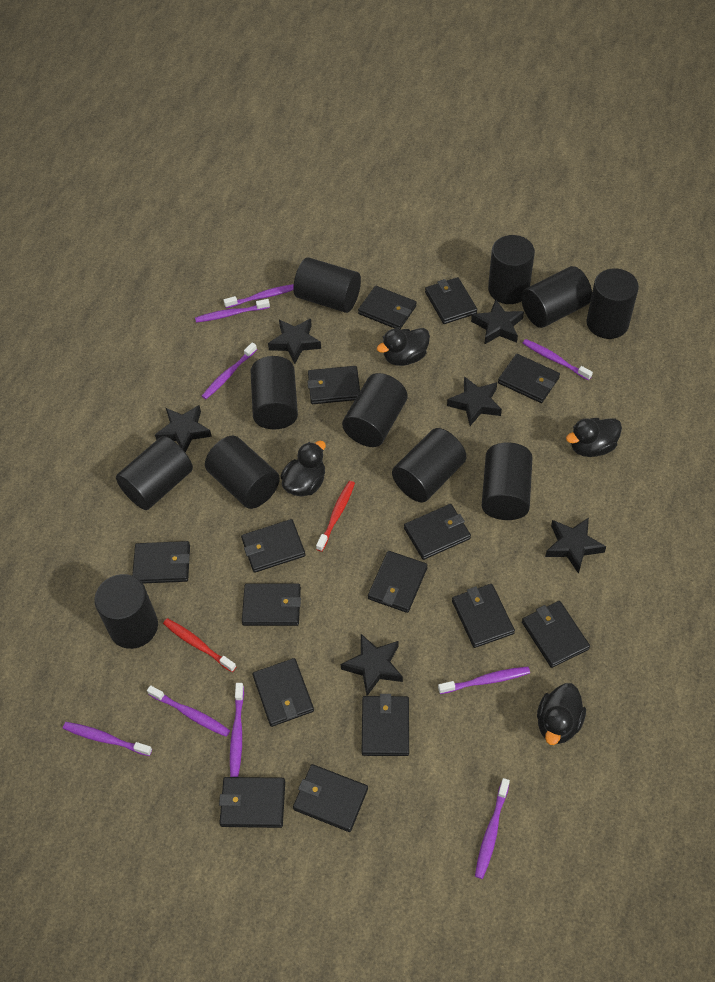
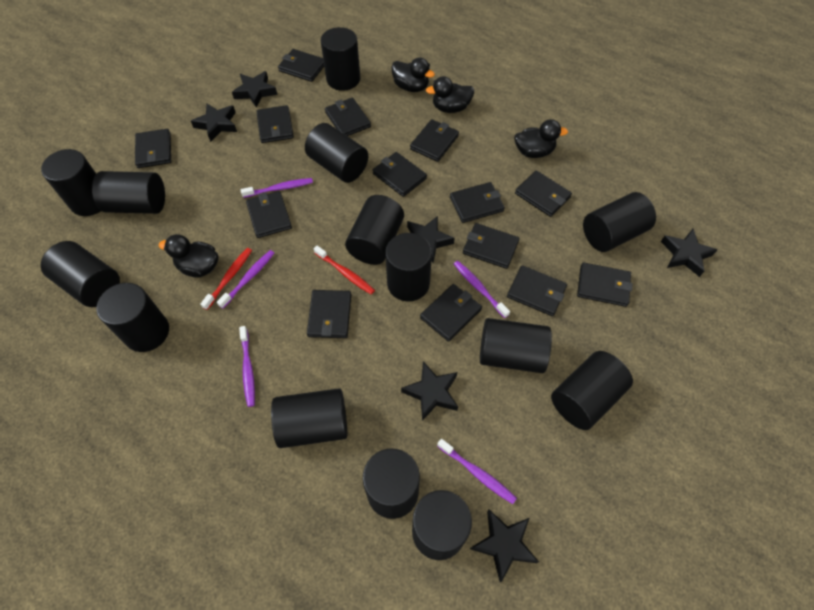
black cylinder: 11 -> 14
black wallet: 15 -> 14
purple toothbrush: 9 -> 5

